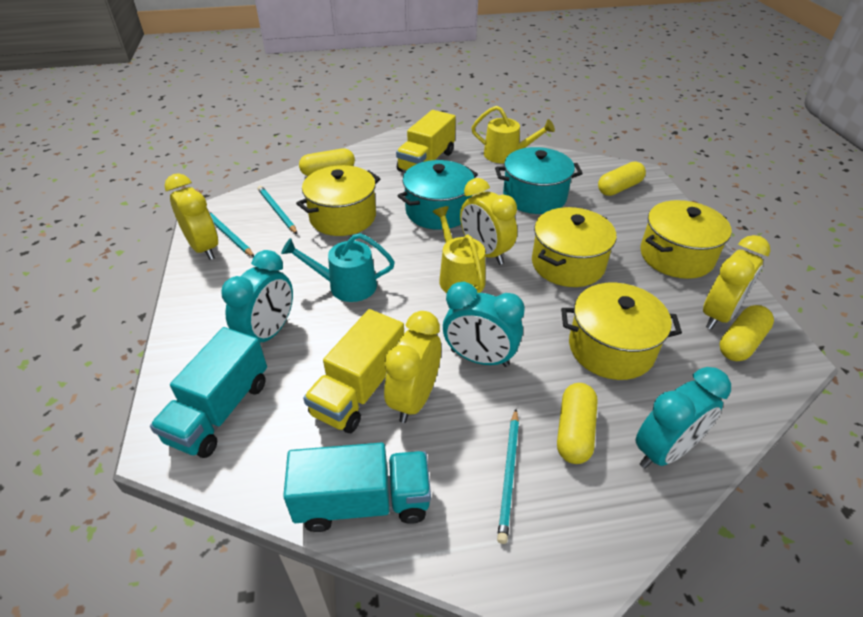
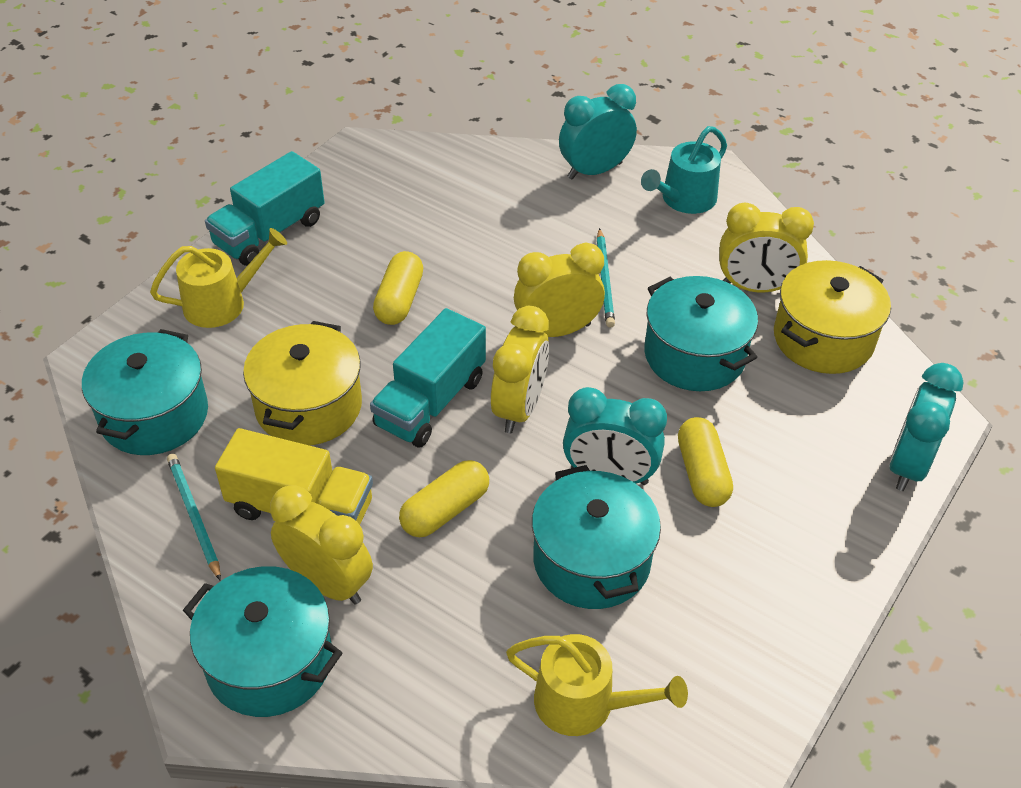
turquoise pencil: 3 -> 2
turquoise pot: 2 -> 4
yellow capsule: 4 -> 3
yellow pot: 4 -> 2
yellow truck: 2 -> 1

